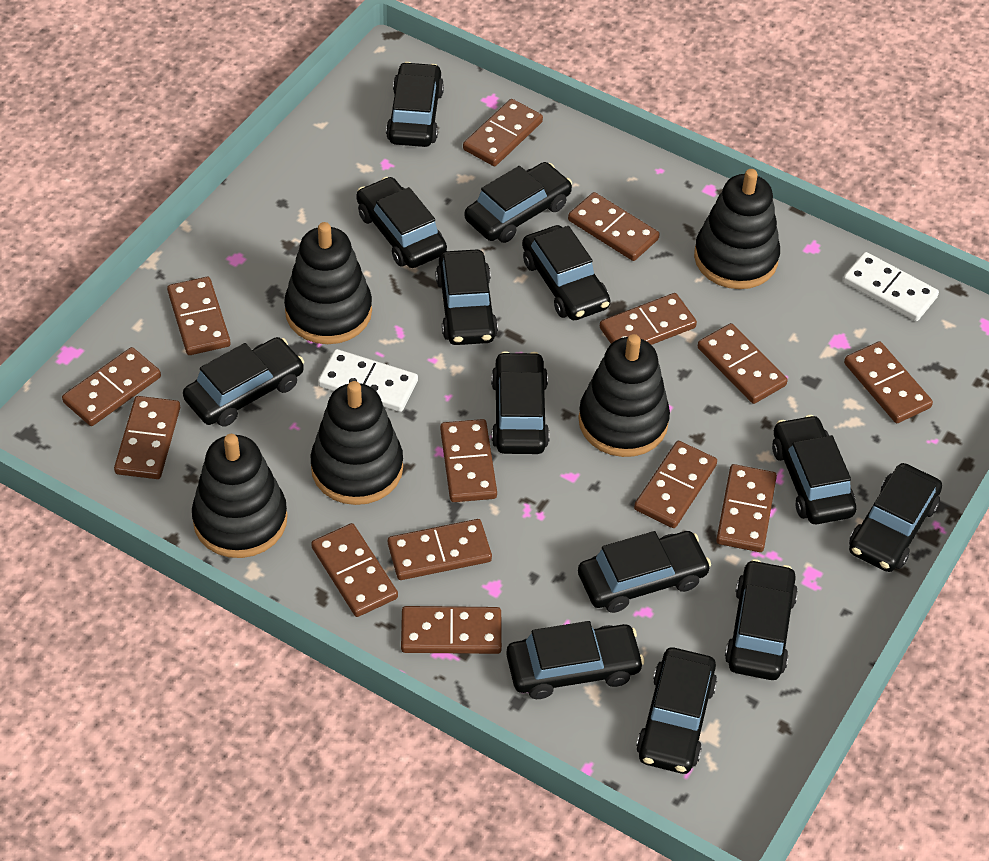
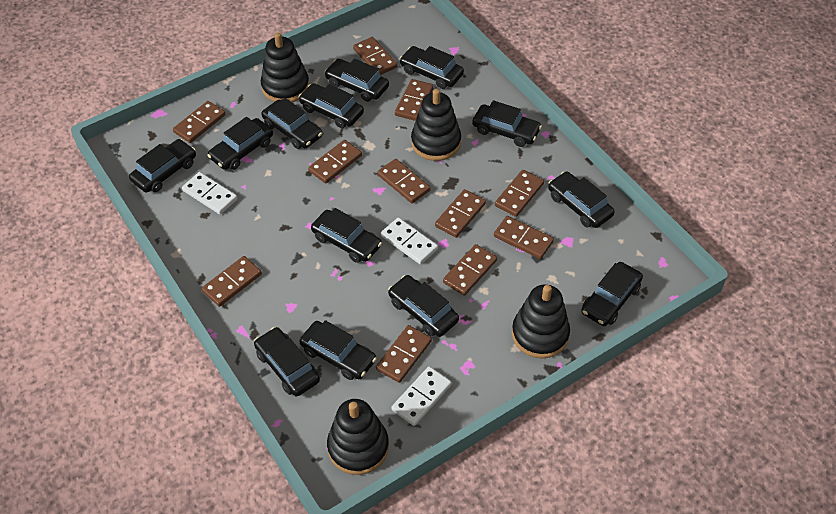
black stacking toy: 5 -> 4
brown domino: 14 -> 11
white domino: 2 -> 3

